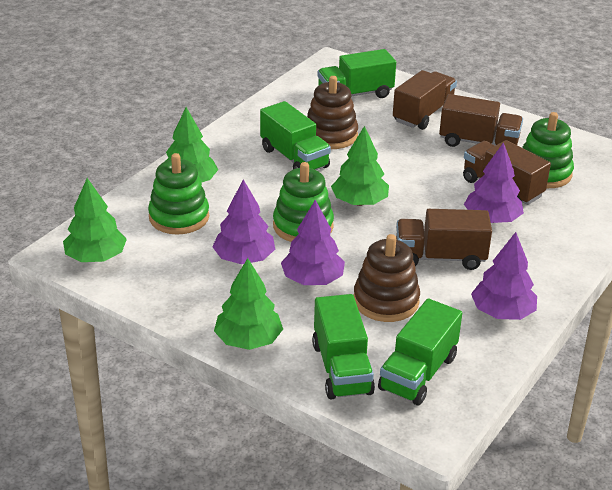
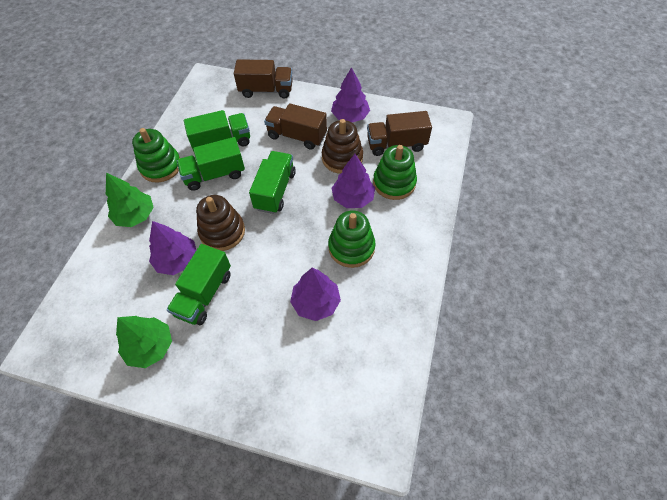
brown truck: 4 -> 3
green tree: 4 -> 2

